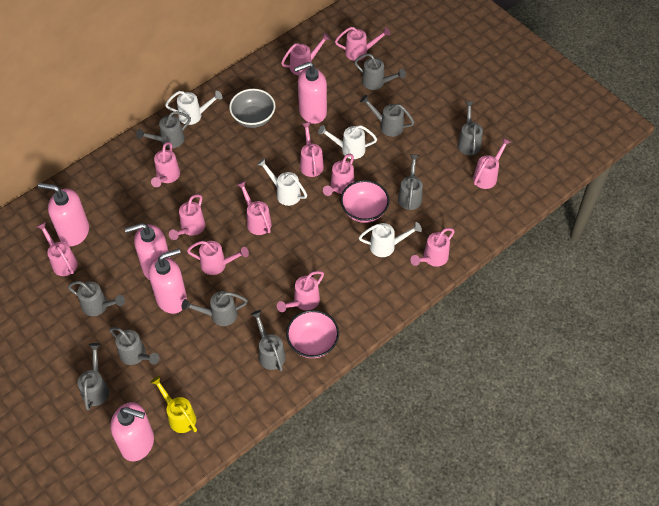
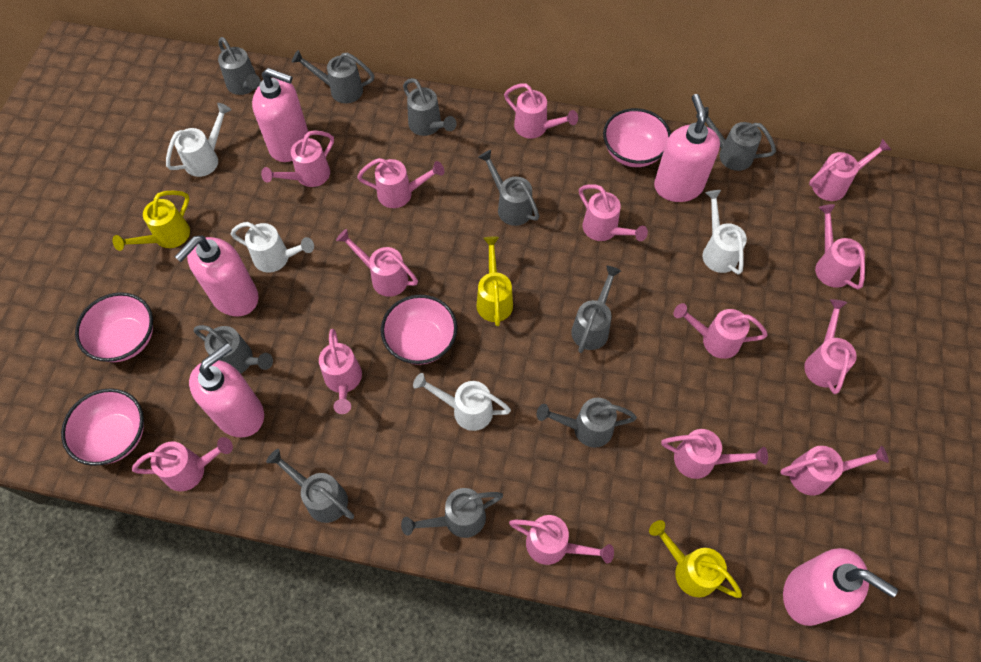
grey bowl: 1 -> 0
pink bowl: 2 -> 4
pink watering can: 12 -> 14
yellow watering can: 1 -> 3

